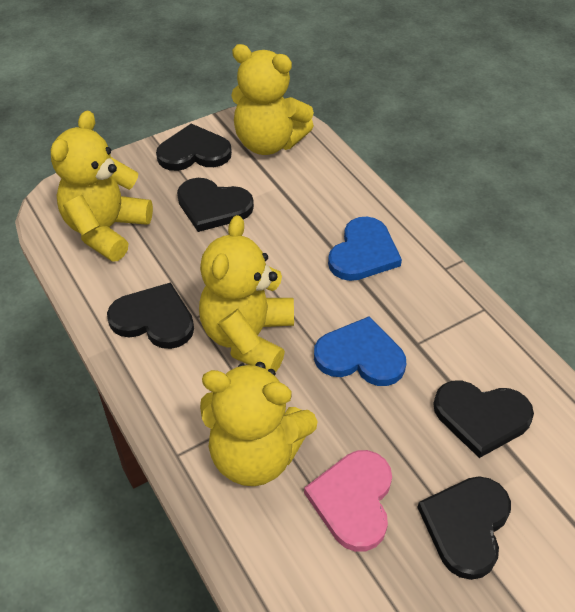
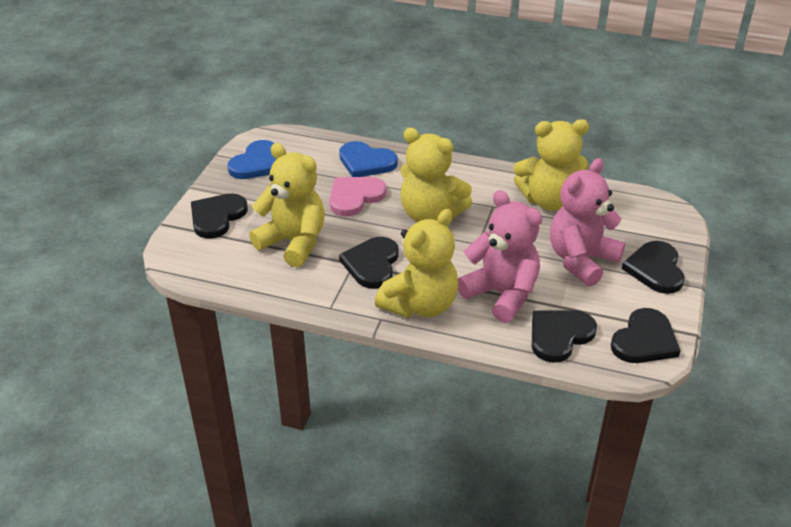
pink teddy bear: 0 -> 2

